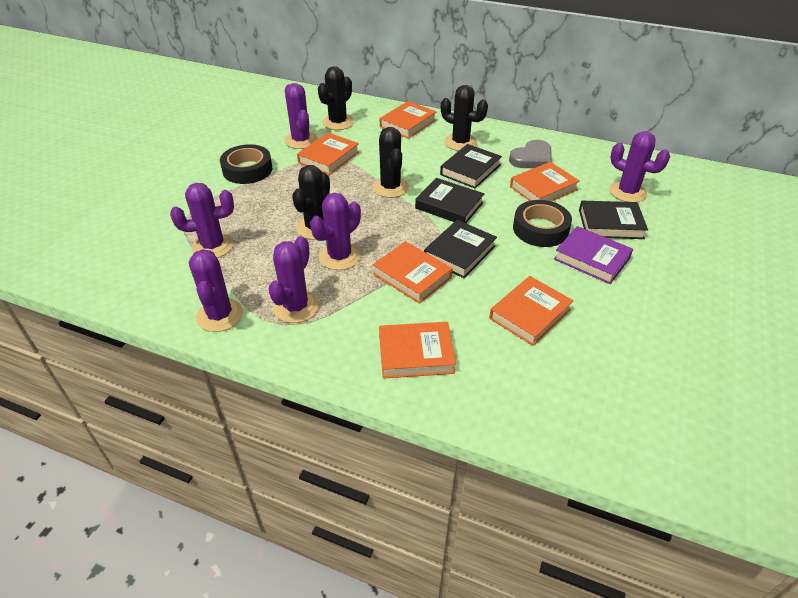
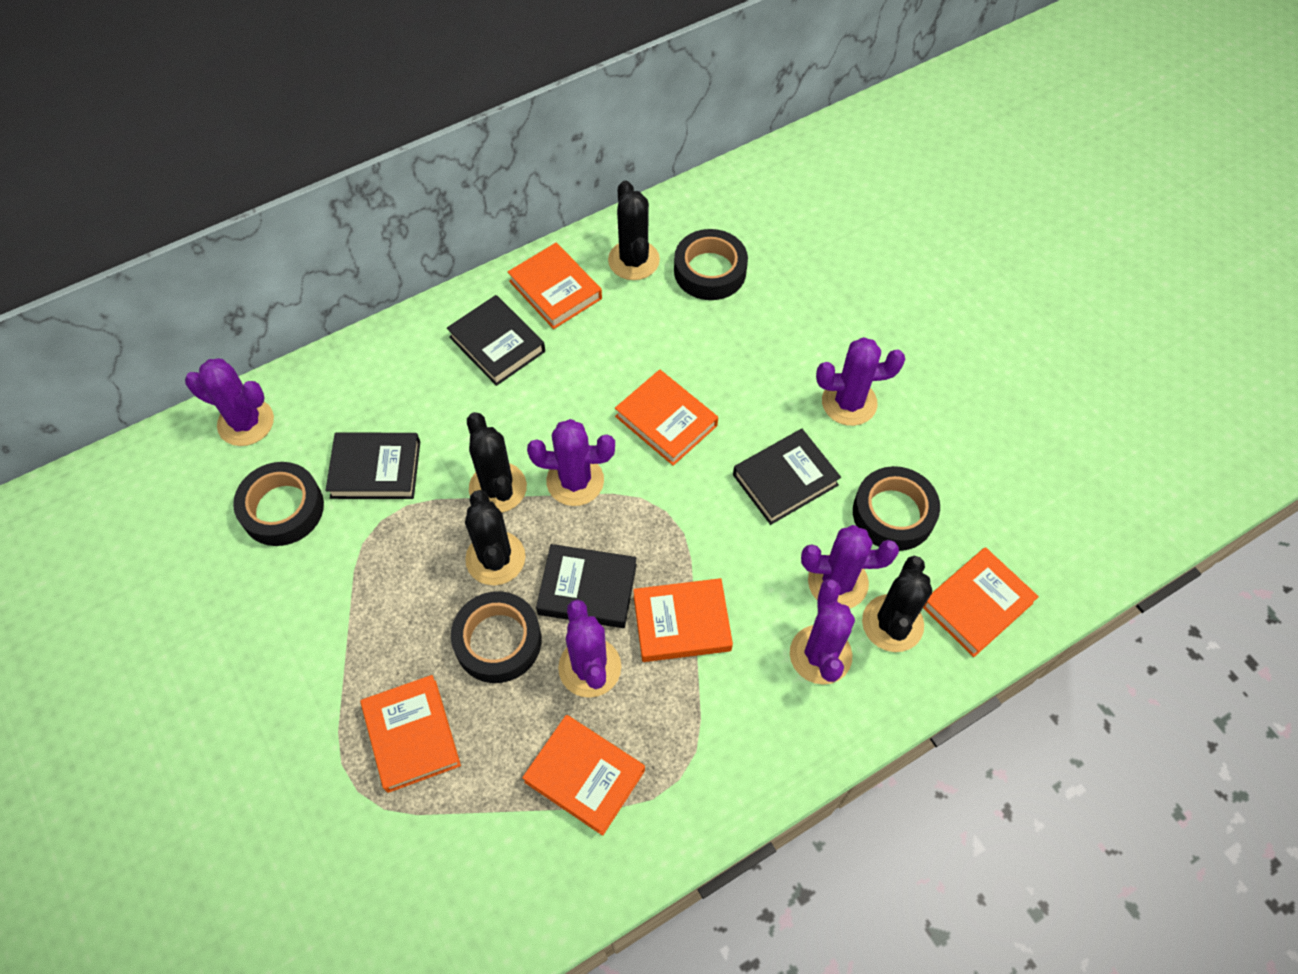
black tape: 2 -> 4
grey heart: 1 -> 0
purple book: 1 -> 0

